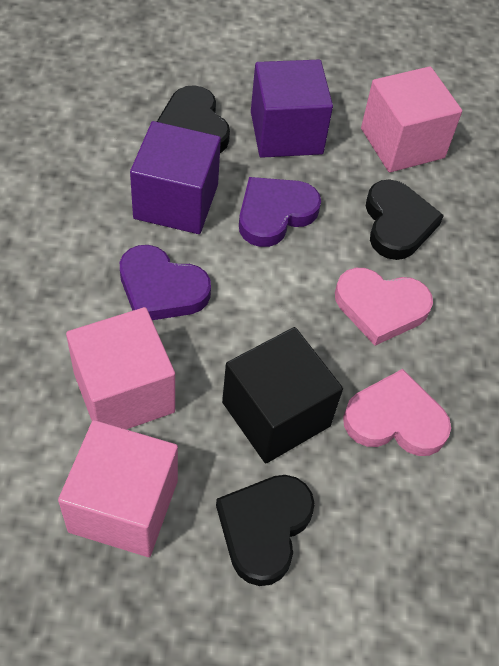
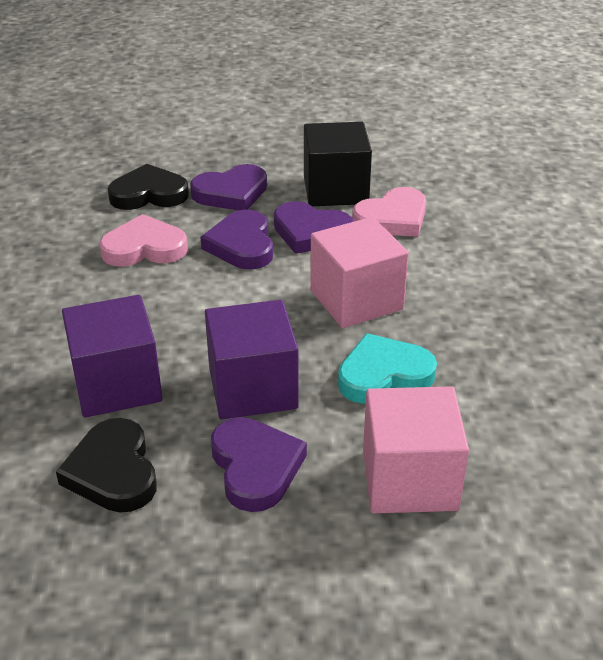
black heart: 3 -> 2
pink cube: 3 -> 2
purple heart: 2 -> 4
turquoise heart: 0 -> 1

